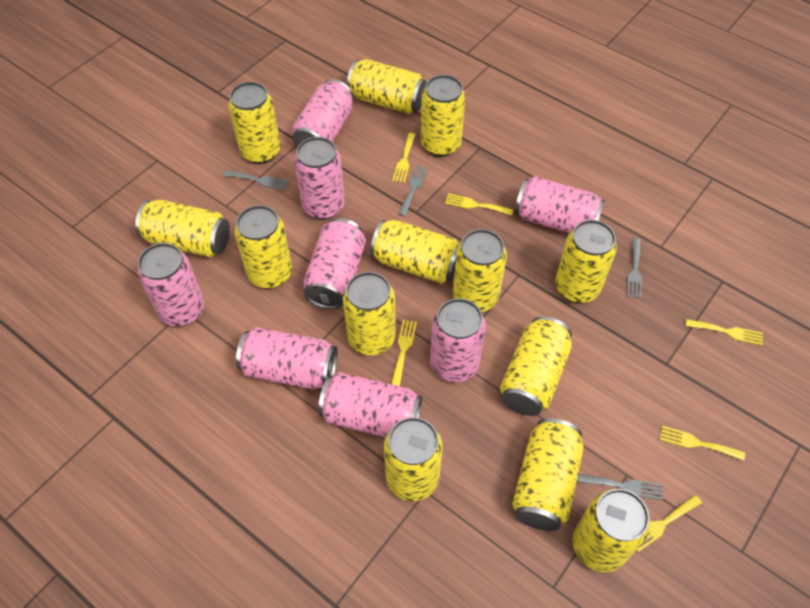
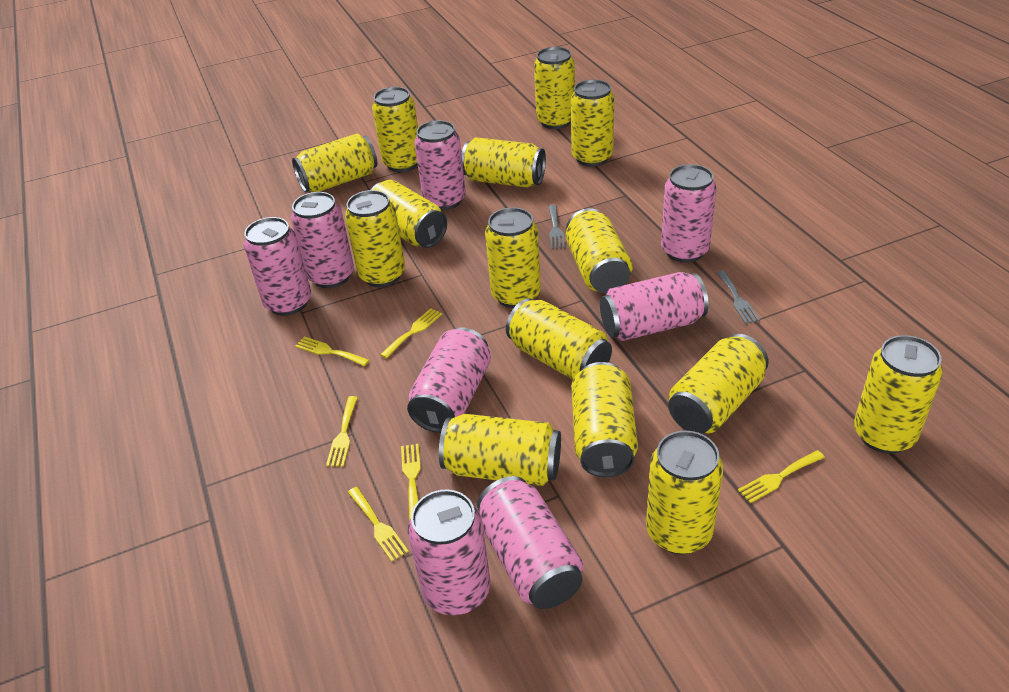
grey fork: 4 -> 2
yellow can: 13 -> 15

